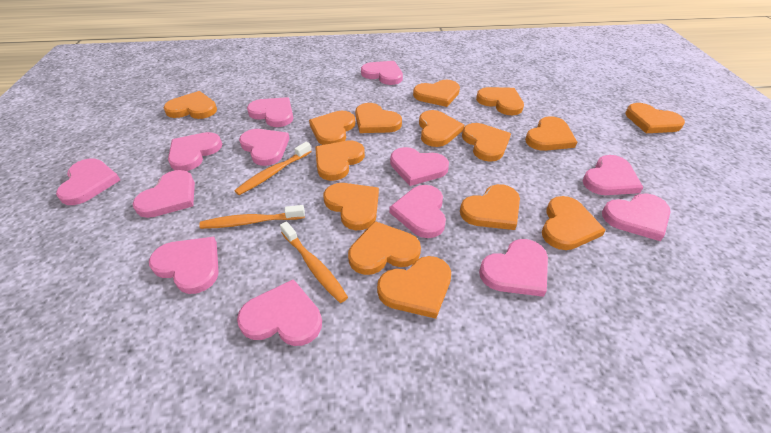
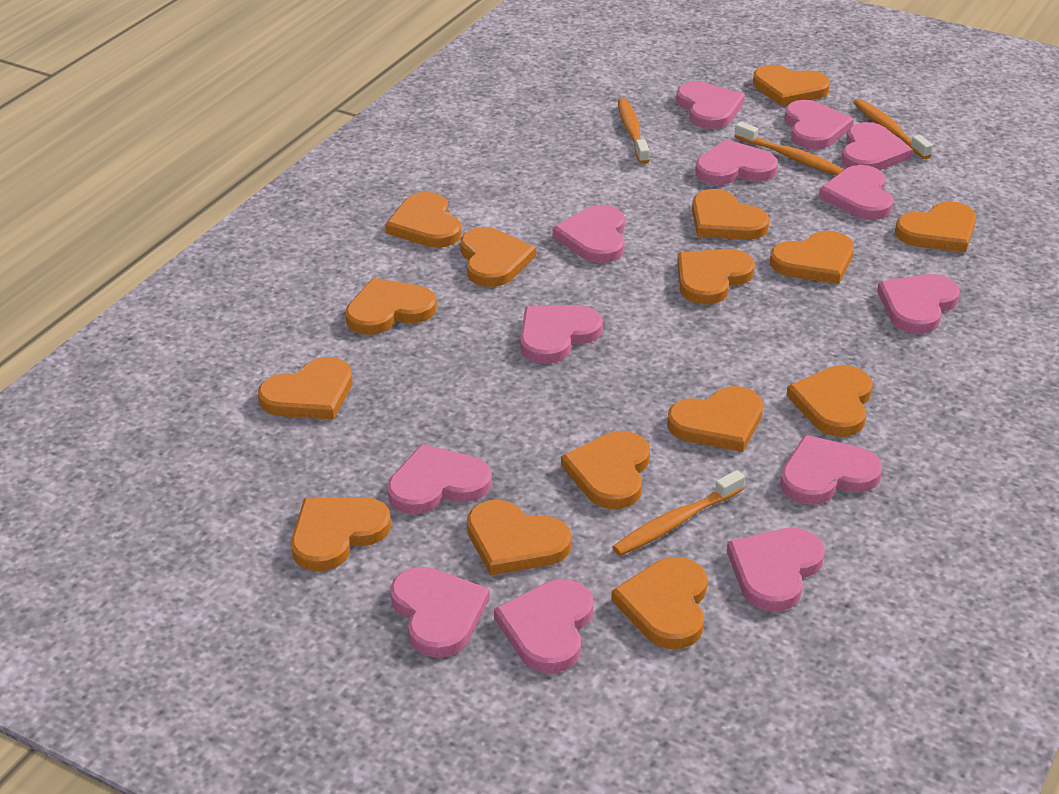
orange toothbrush: 3 -> 4

